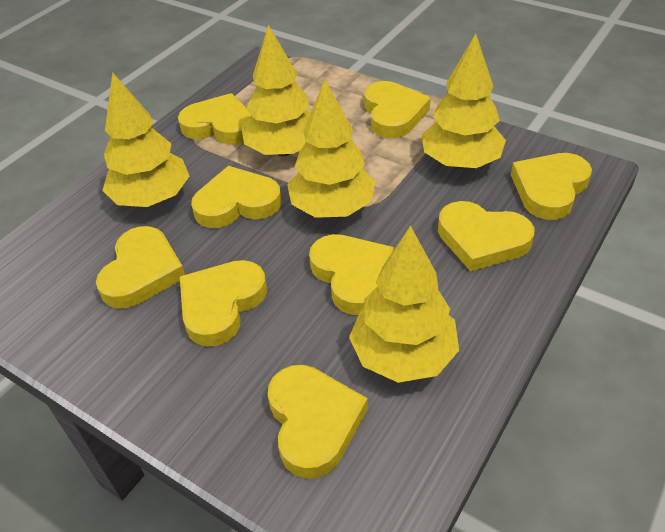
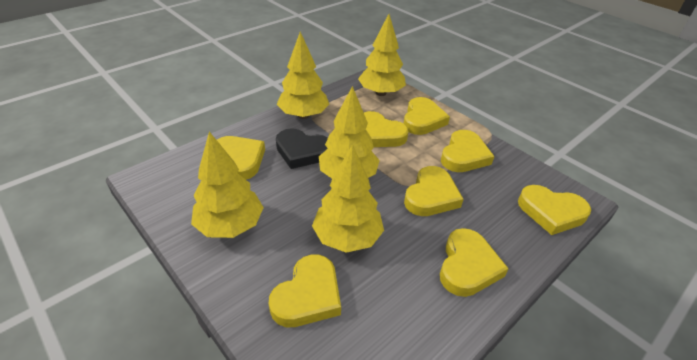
black heart: 0 -> 1
yellow heart: 9 -> 8

